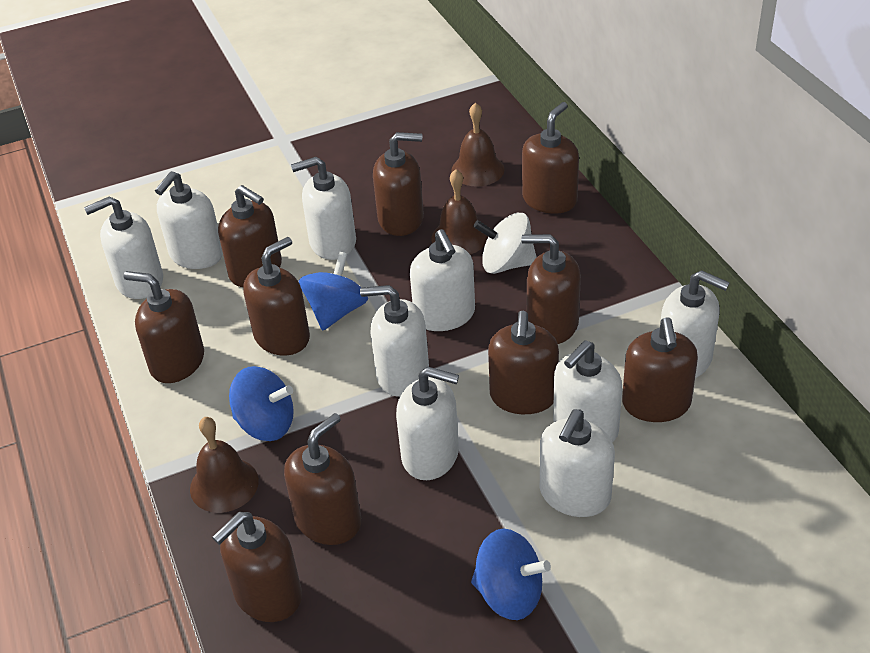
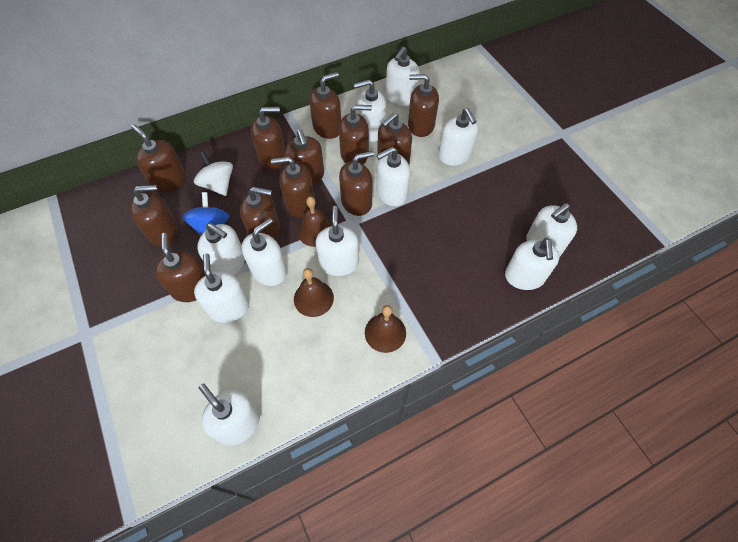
blue spinning top: 3 -> 1
brown soap dispenser: 10 -> 12
white soap dispenser: 9 -> 11

